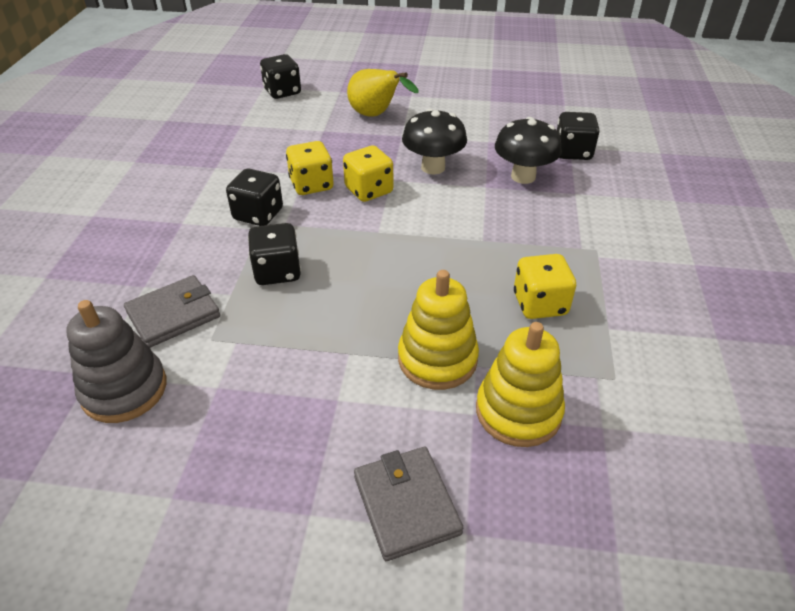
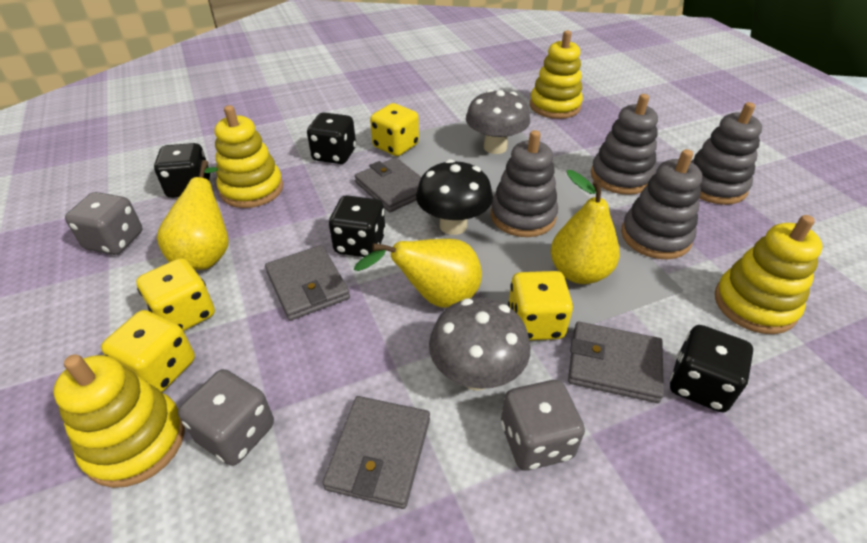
black mushroom: 2 -> 1
grey dice: 0 -> 3
grey mushroom: 0 -> 2
grey stacking toy: 1 -> 4
grey wallet: 2 -> 4
yellow dice: 3 -> 4
yellow pear: 1 -> 3
yellow stacking toy: 2 -> 4

